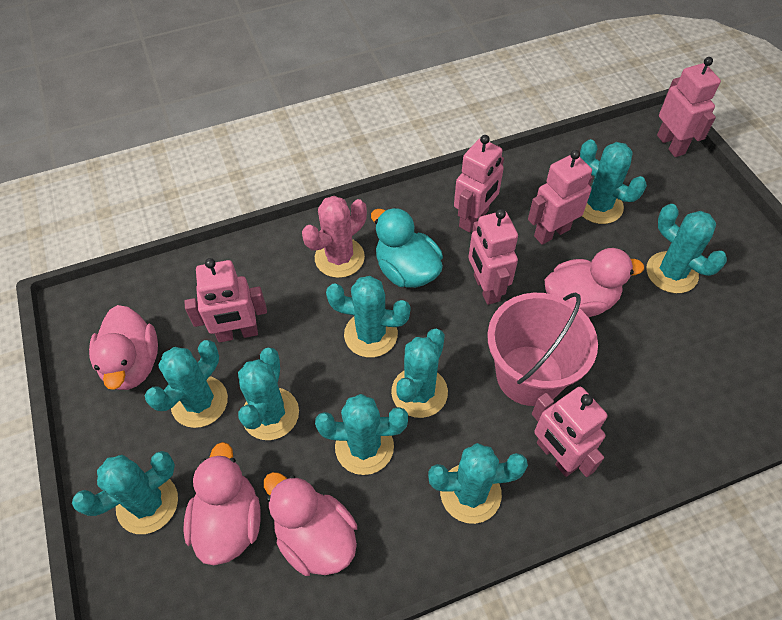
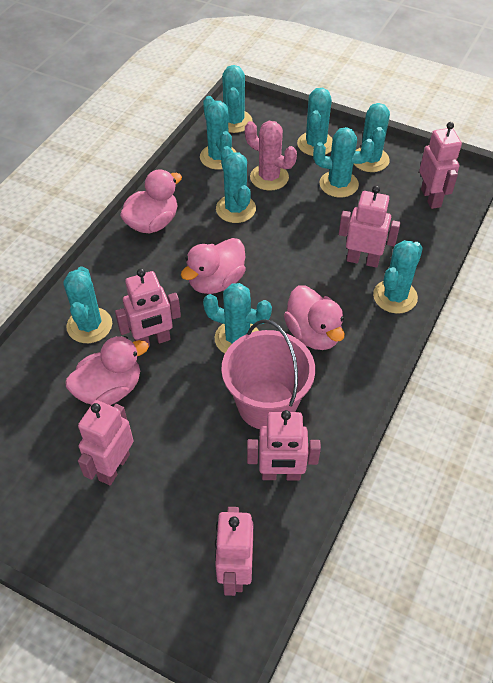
turquoise duck: 1 -> 0

